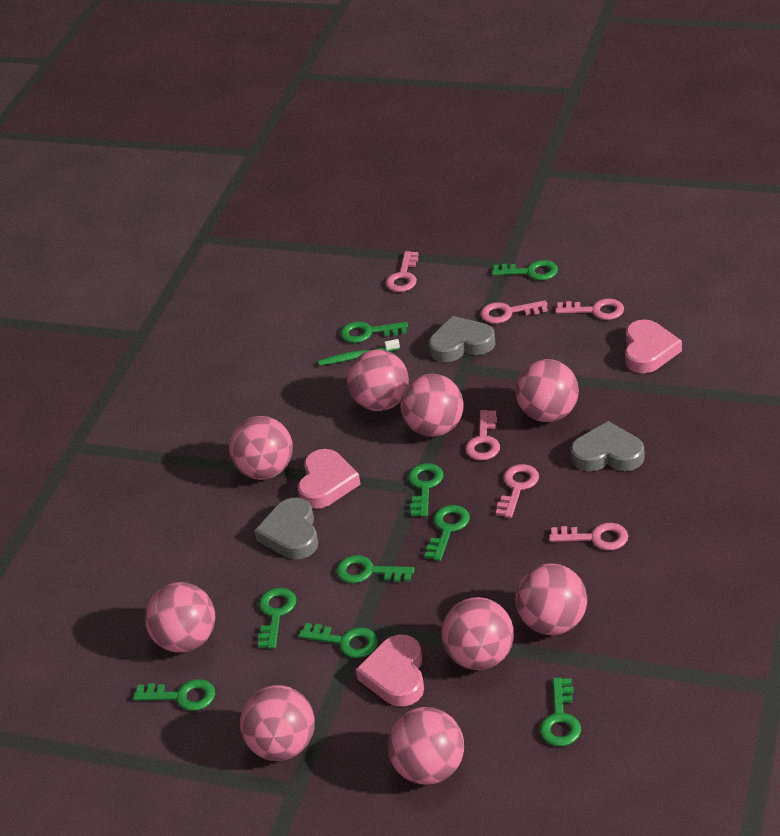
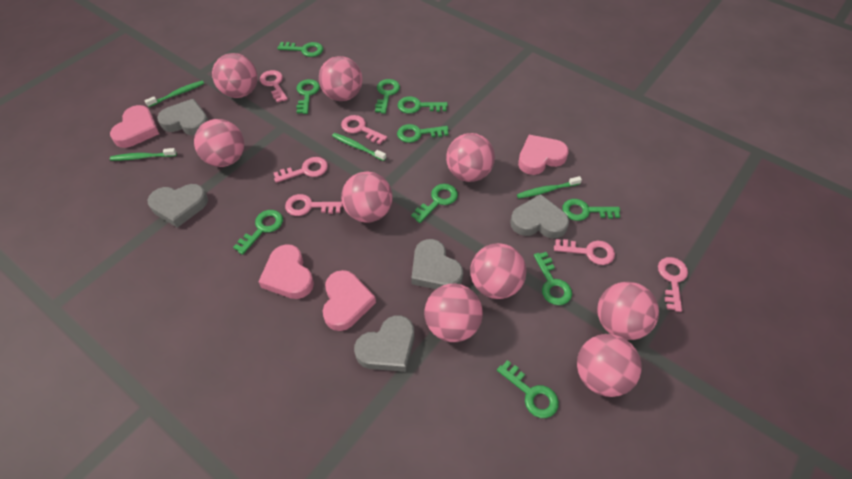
green key: 9 -> 10
green toothbrush: 1 -> 4
grey heart: 3 -> 5
pink heart: 3 -> 4

